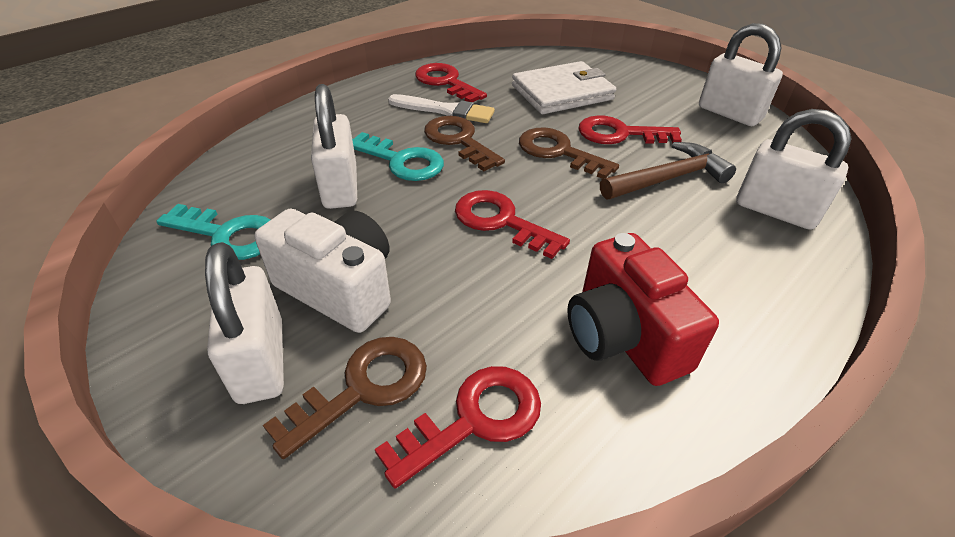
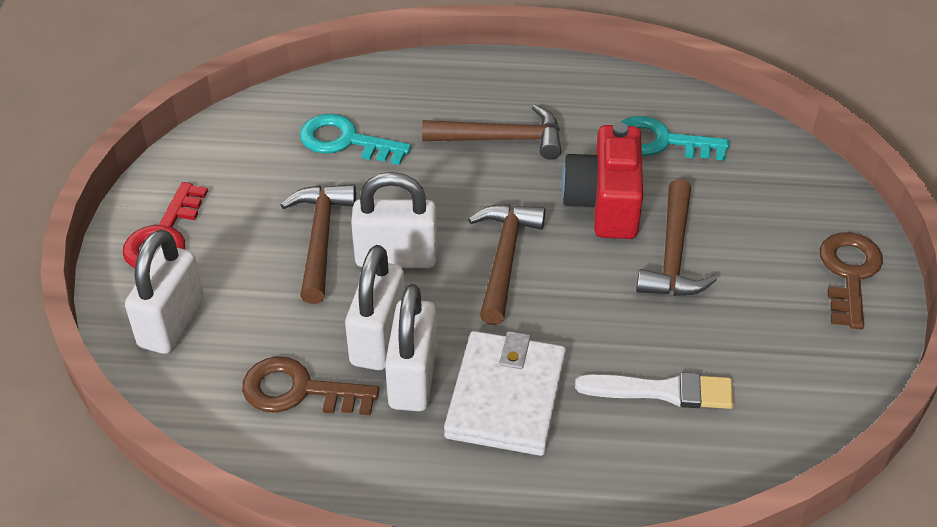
brown hammer: 1 -> 4
brown key: 3 -> 2
red key: 4 -> 1
white camera: 1 -> 0

